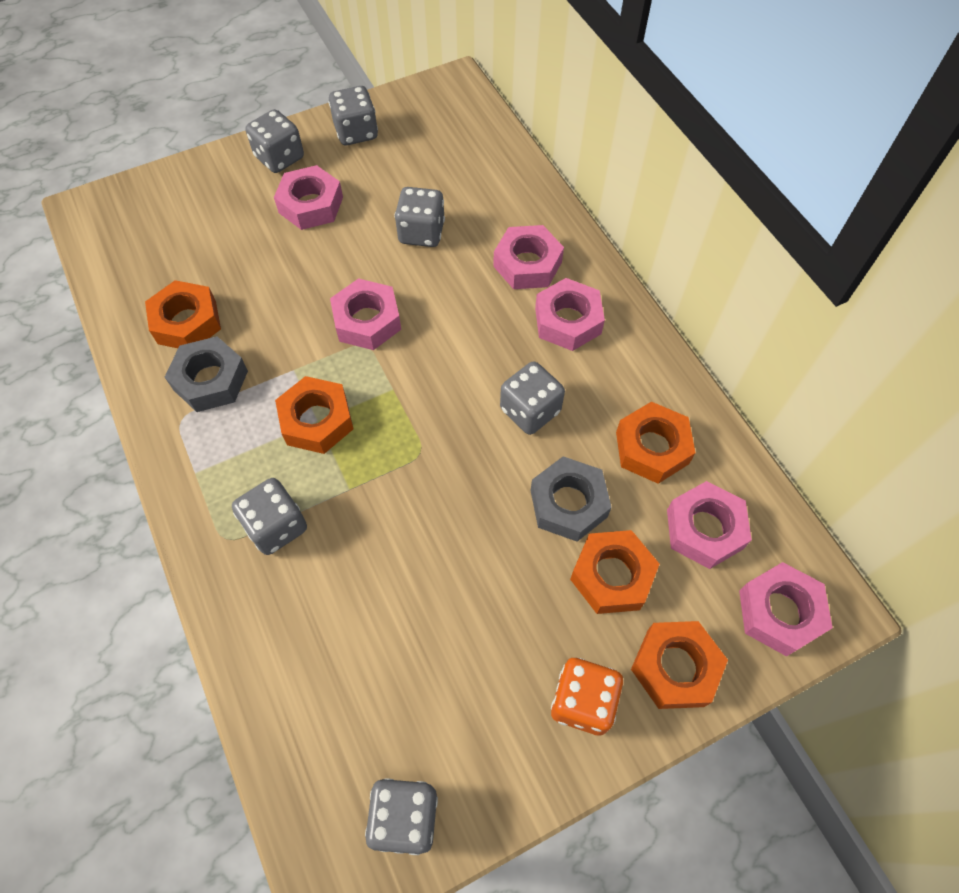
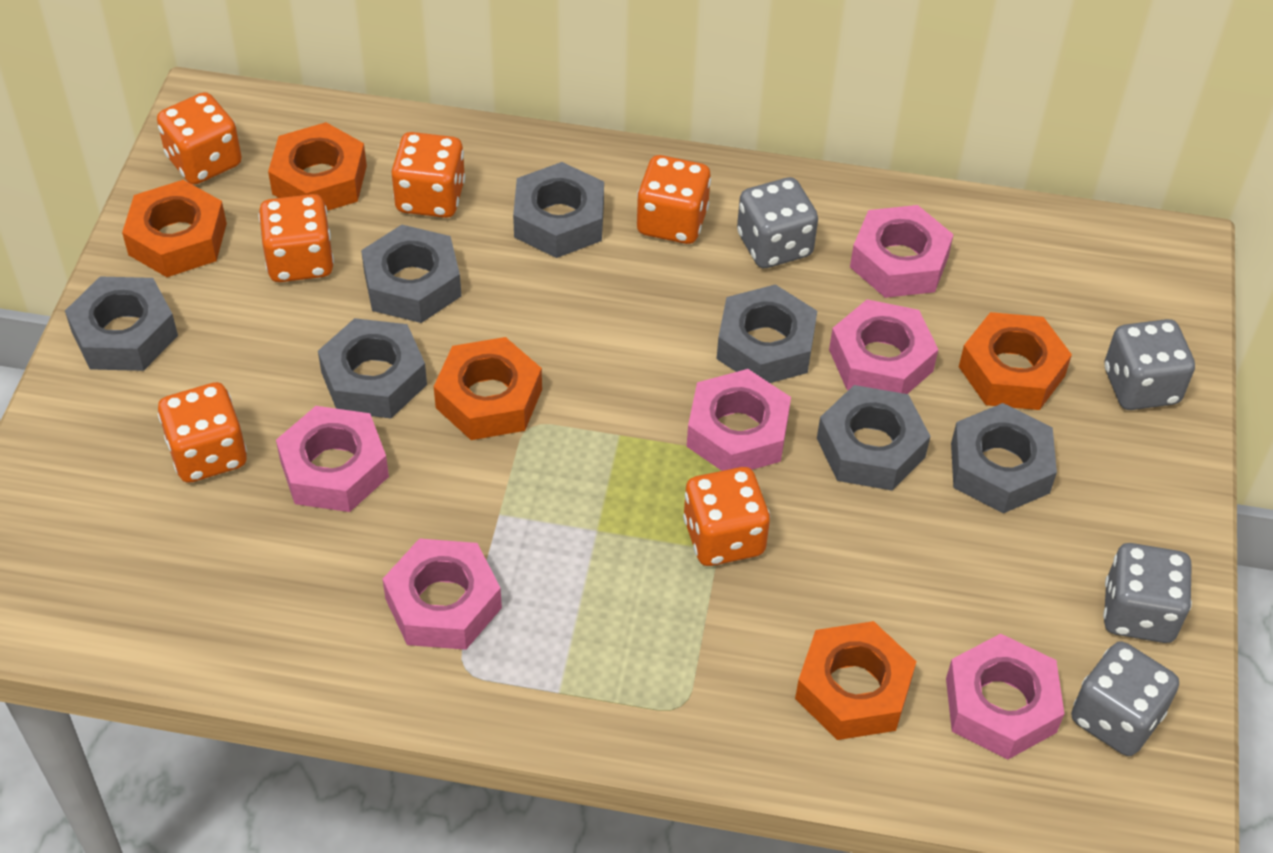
grey dice: 6 -> 4
grey nut: 2 -> 7
orange dice: 1 -> 6

